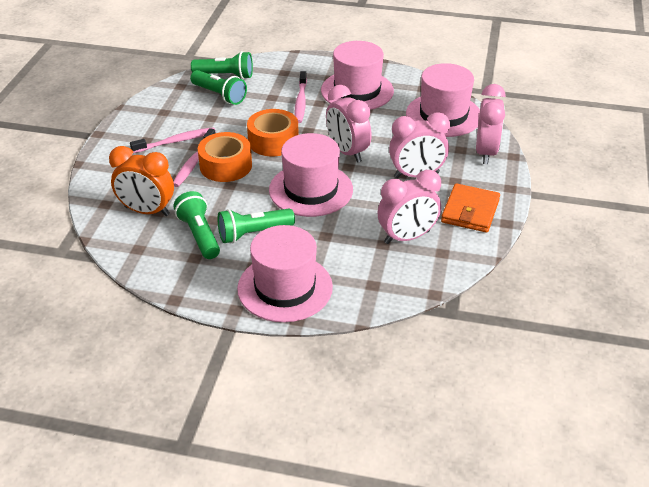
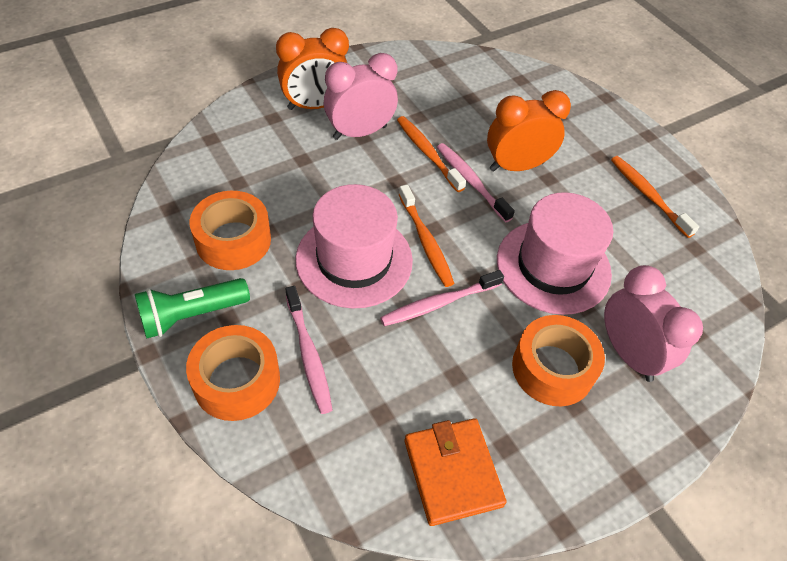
green flashlight: 4 -> 1
orange clock: 1 -> 2
orange tape: 2 -> 3
orange toothbrush: 0 -> 3
pink clock: 4 -> 2
pink hat: 4 -> 2

